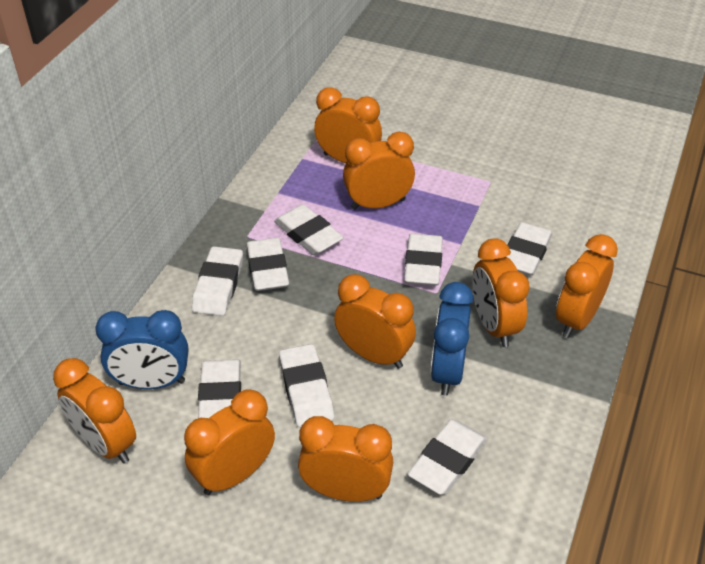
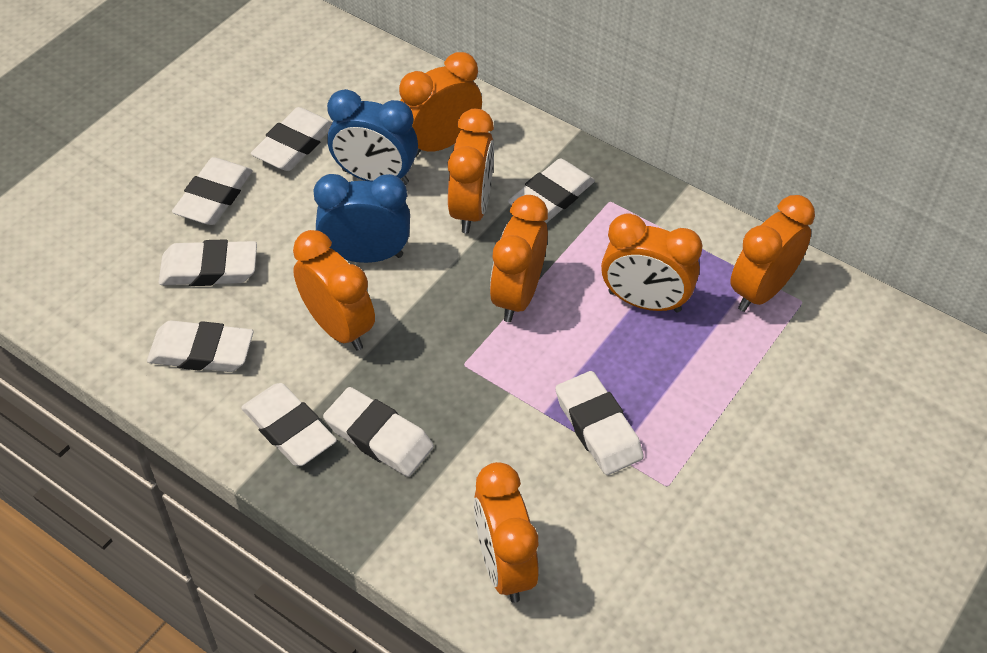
orange clock: 8 -> 7

